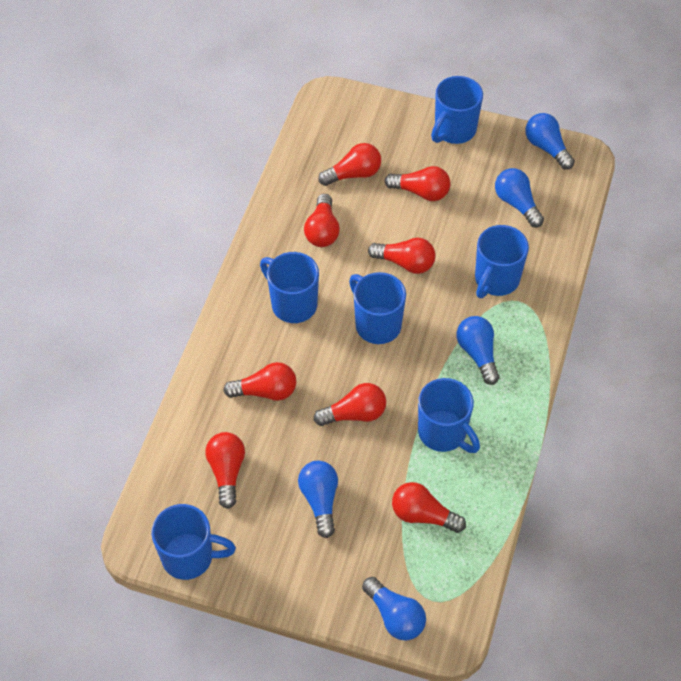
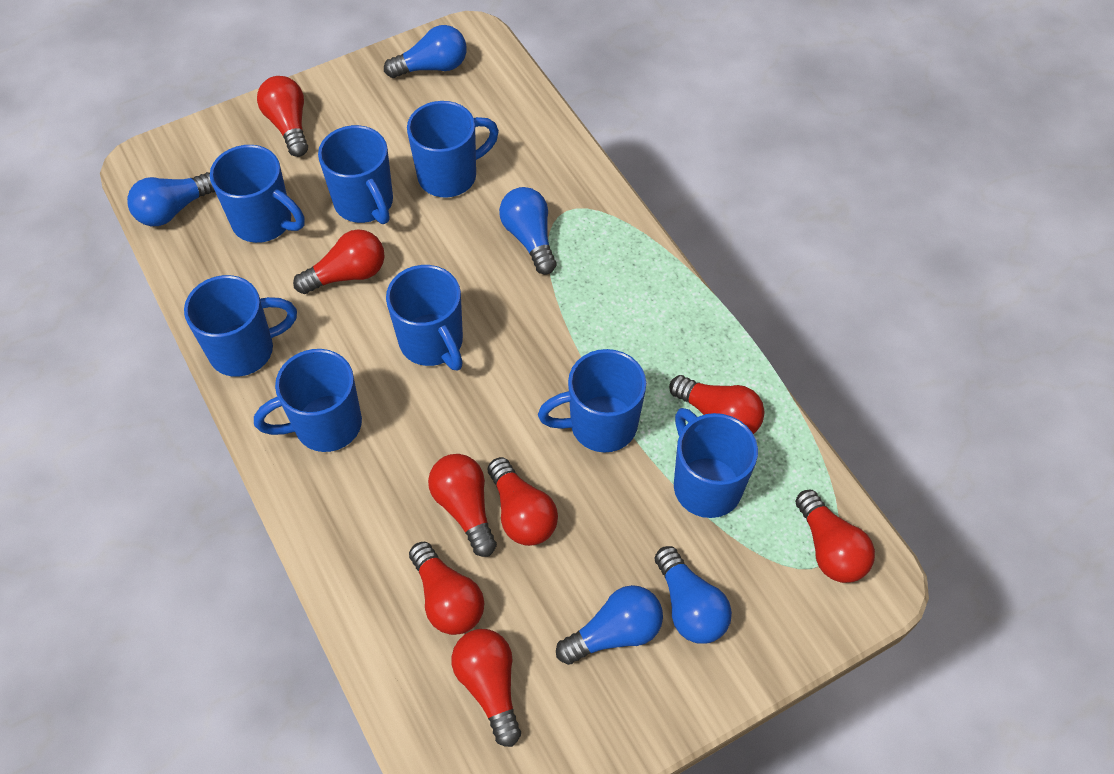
blue mug: 6 -> 8

